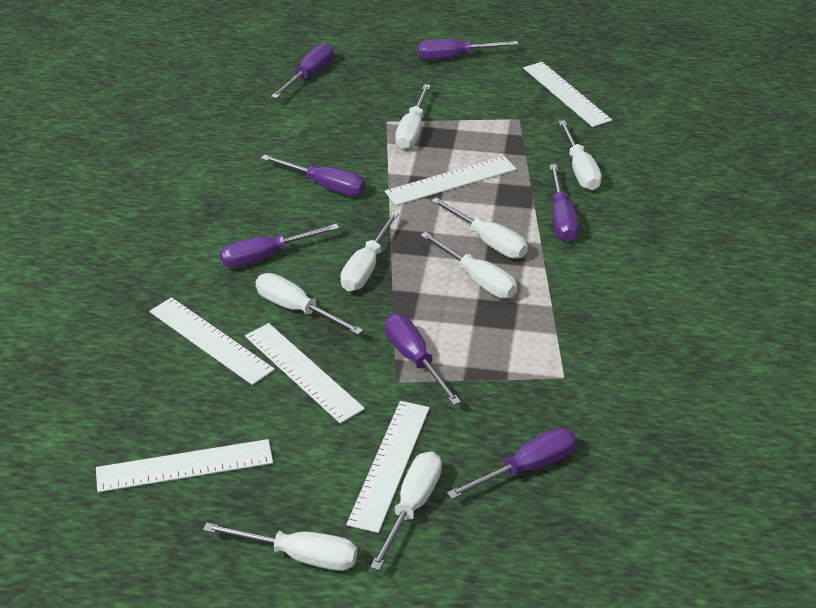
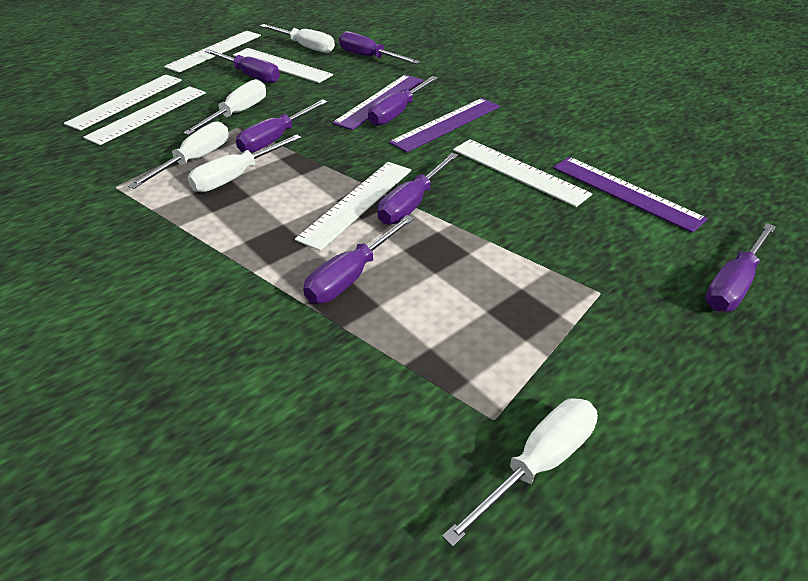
purple ruler: 0 -> 3
white screwdriver: 8 -> 5

